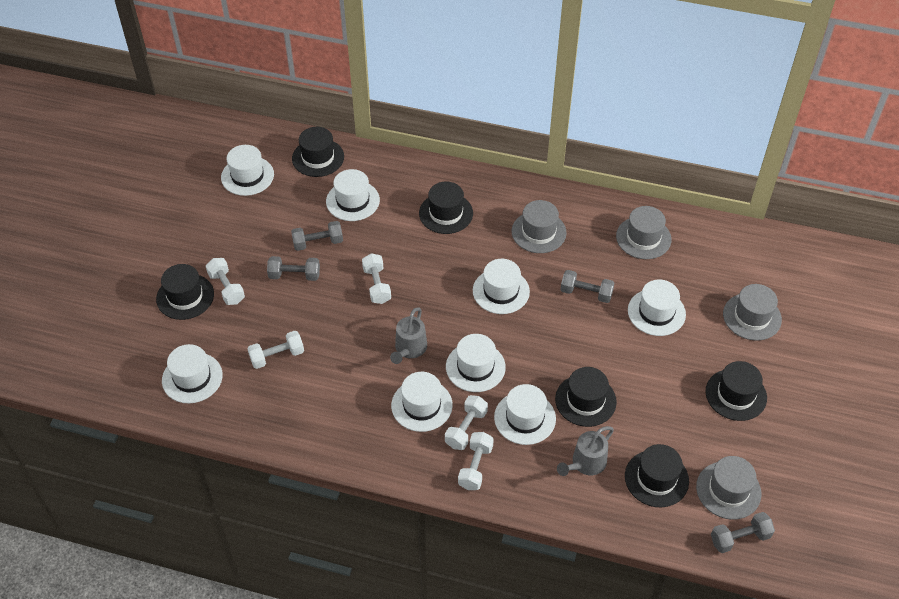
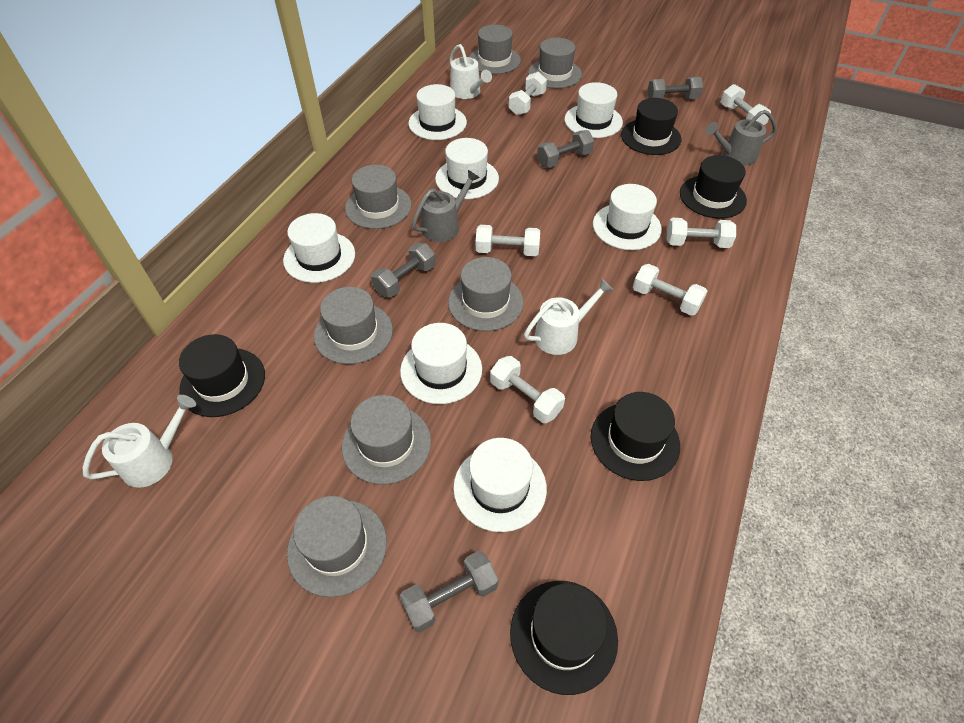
black hat: 6 -> 5
grey hat: 4 -> 7
white dumbbell: 5 -> 6
white hat: 8 -> 7
white watering can: 0 -> 3

